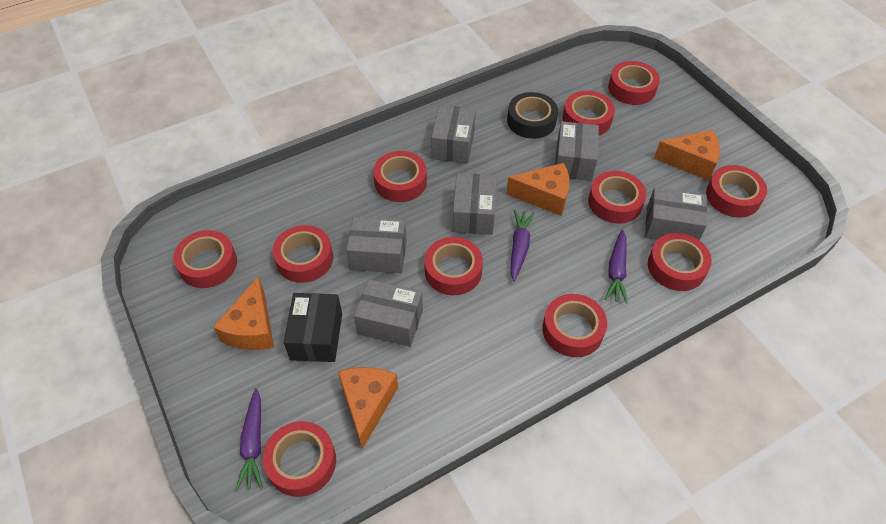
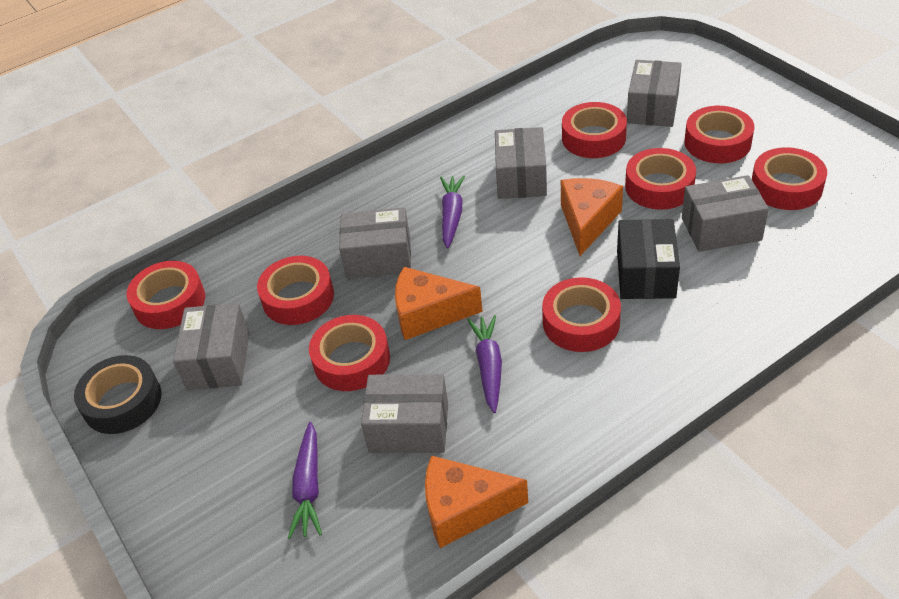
orange cheese: 4 -> 3
red tape: 11 -> 8

